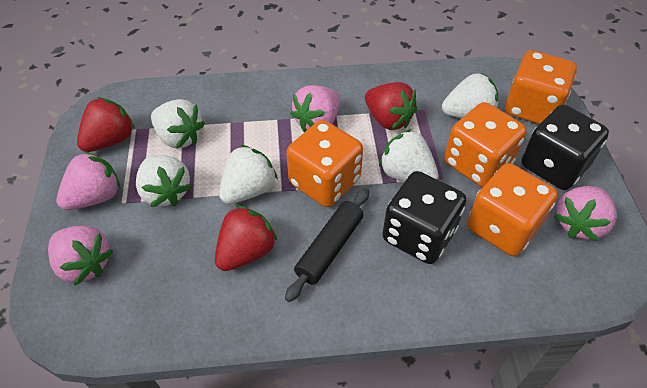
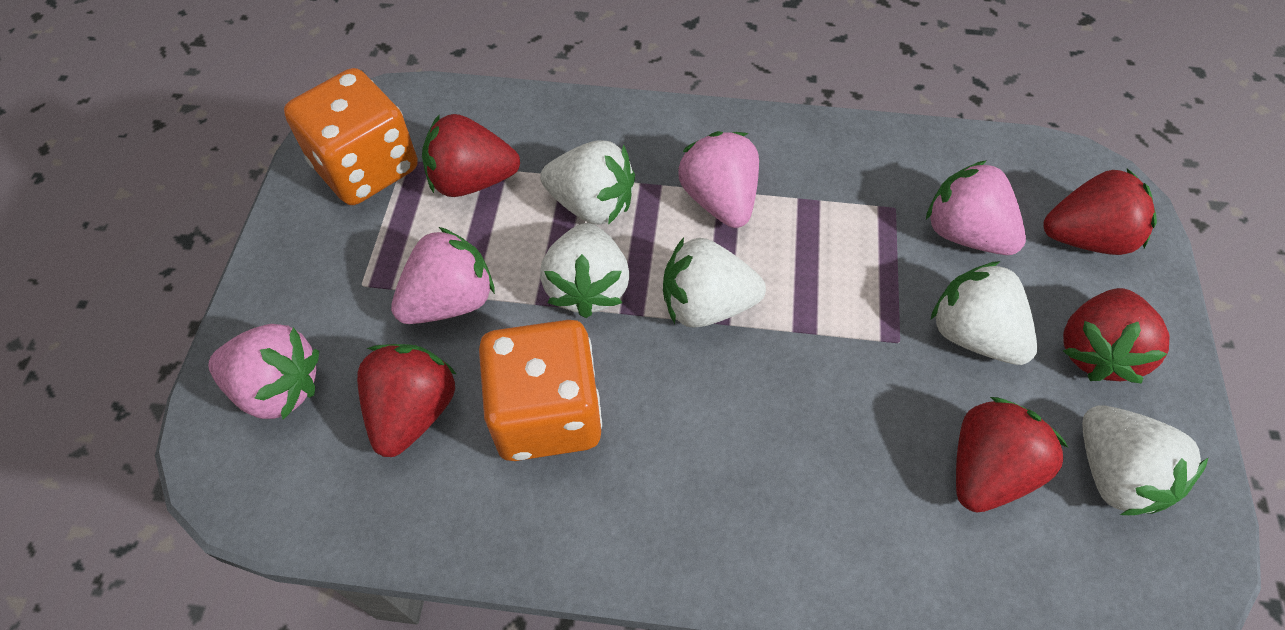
black dice: 2 -> 0
black rolling pin: 1 -> 0
orange dice: 4 -> 2
red strawberry: 3 -> 5

